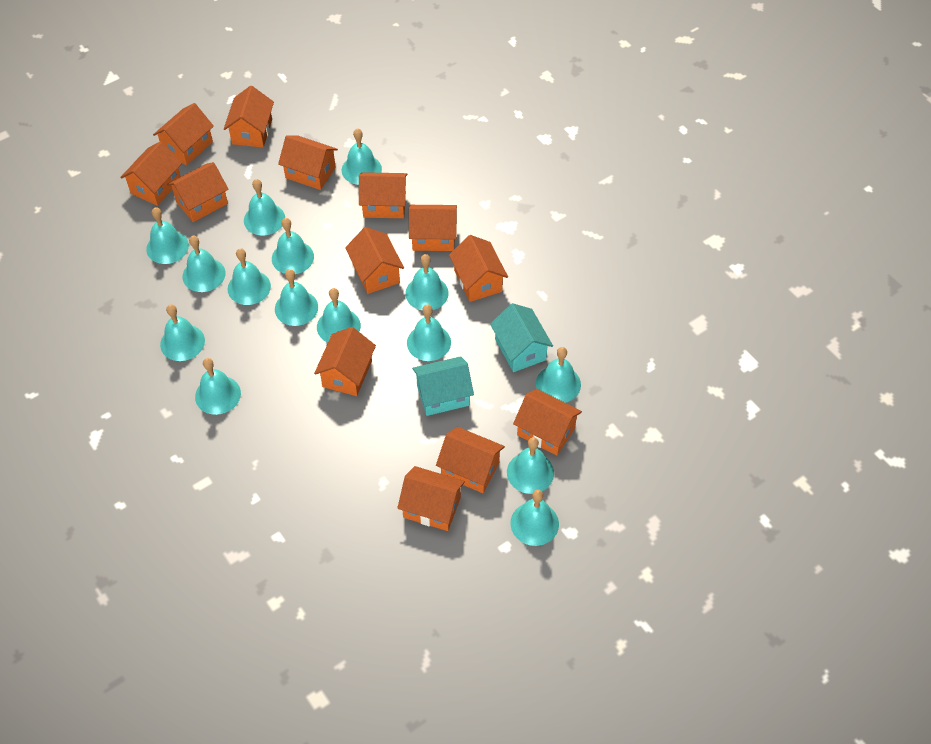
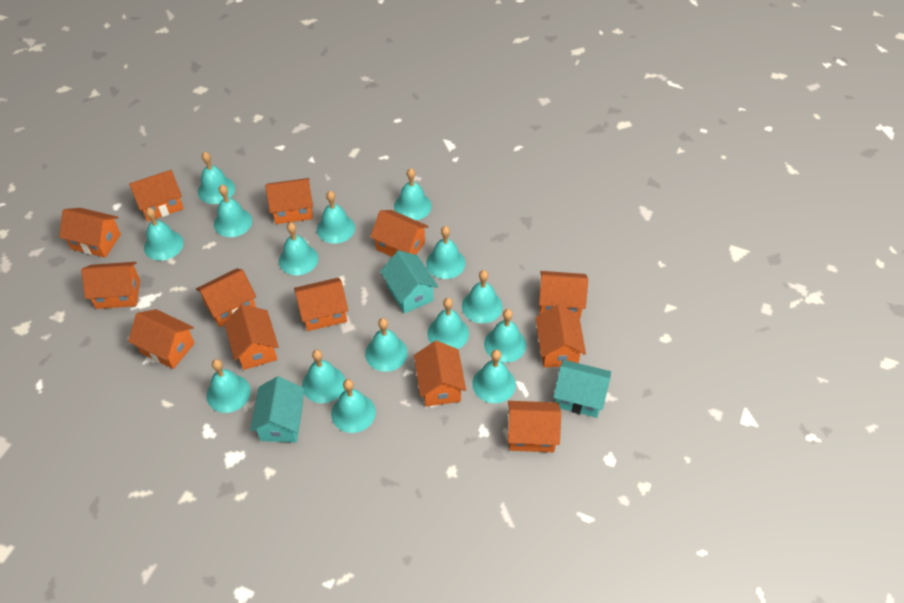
turquoise house: 2 -> 3

